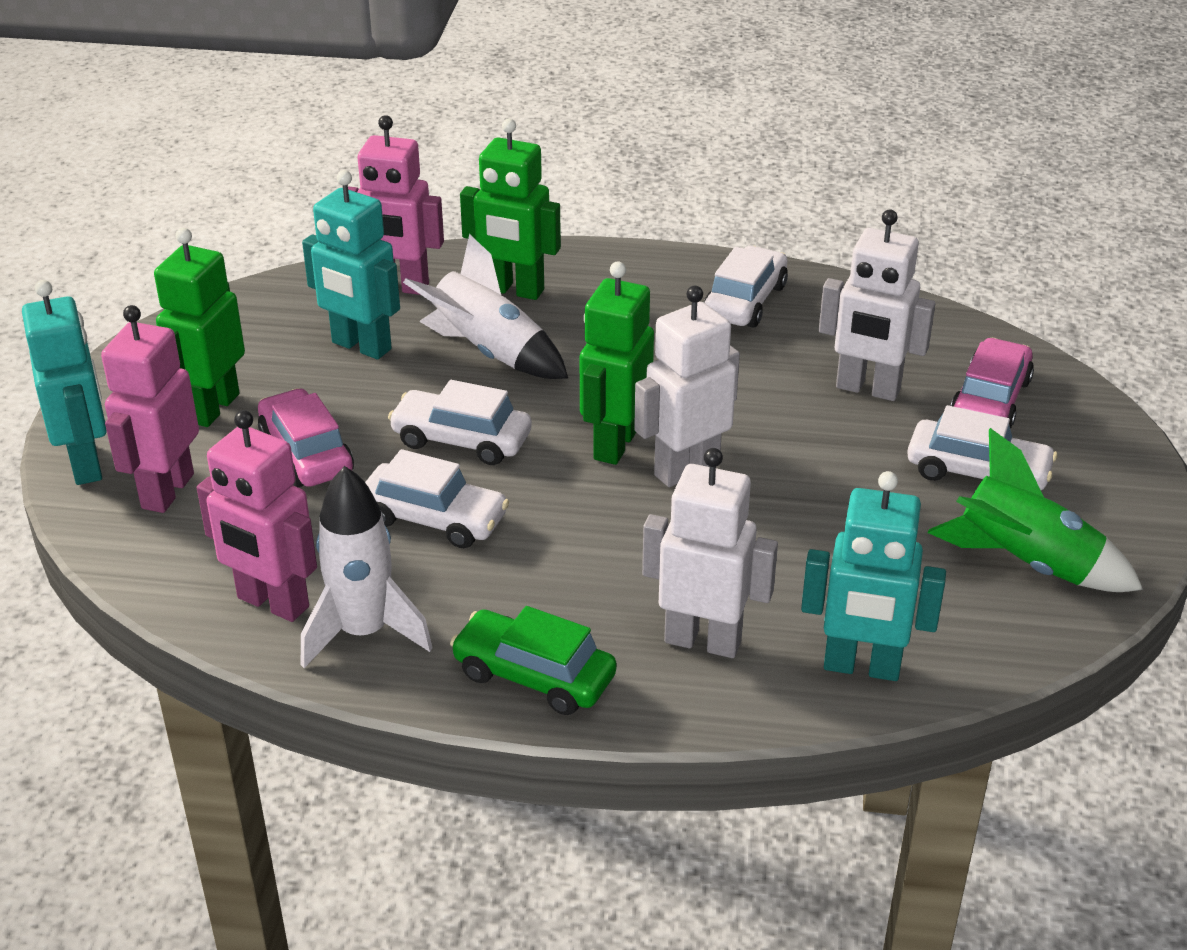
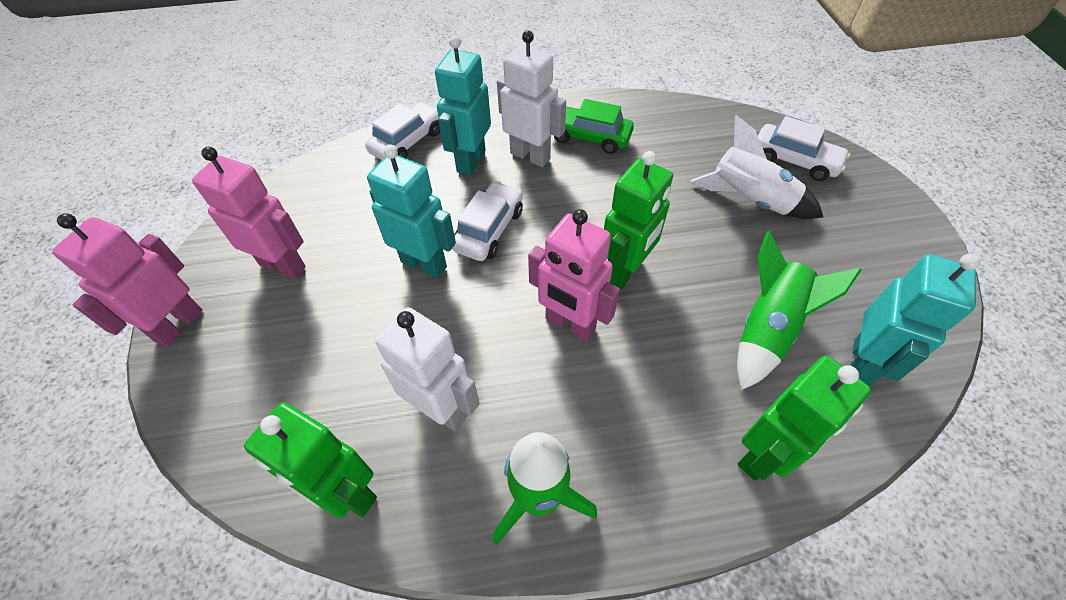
green rocket: 1 -> 2
pink car: 2 -> 0
white car: 4 -> 3
white robot: 3 -> 2
white rocket: 2 -> 1

